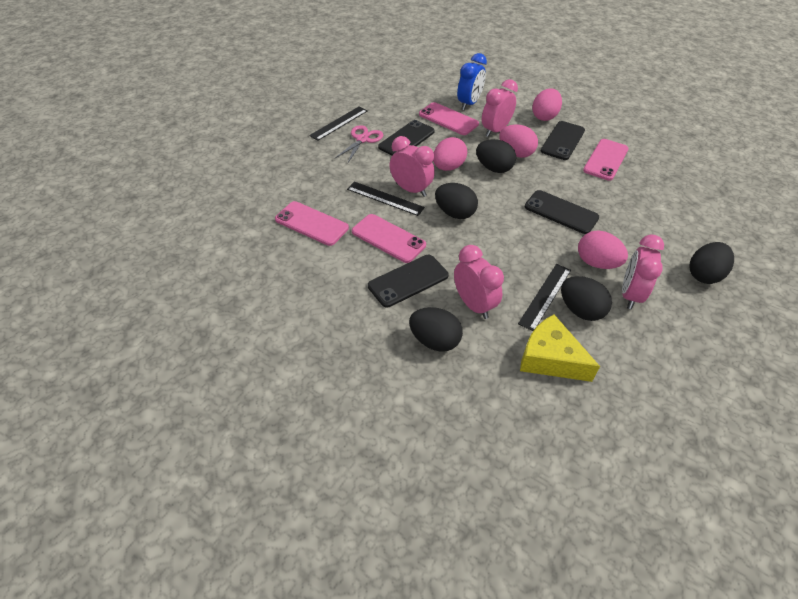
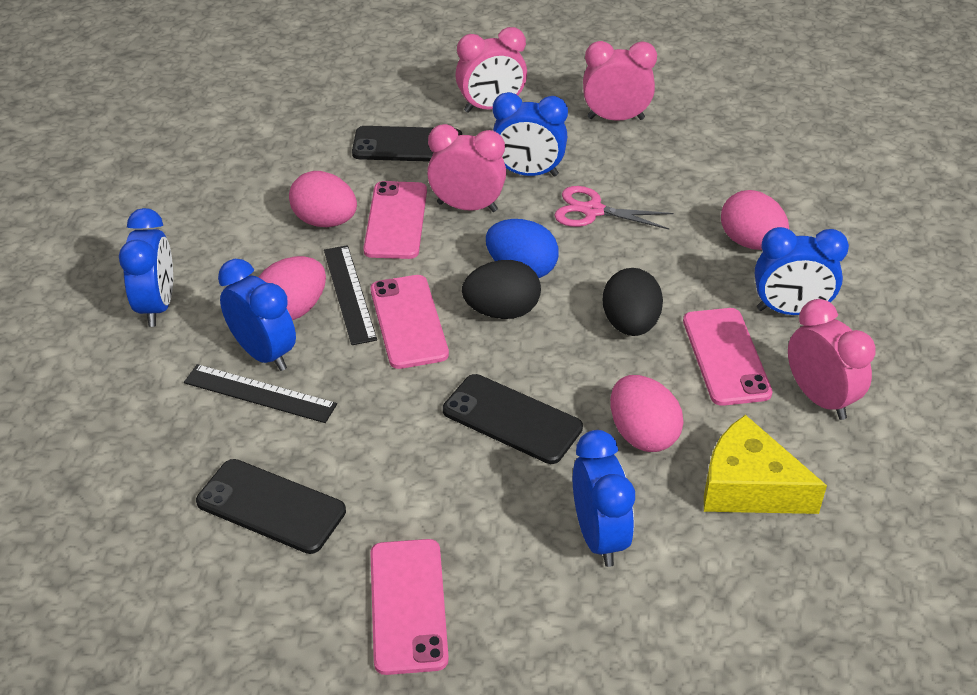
black egg: 5 -> 2
black phone: 4 -> 3
black ruler: 3 -> 2
blue clock: 1 -> 5
blue egg: 0 -> 1

